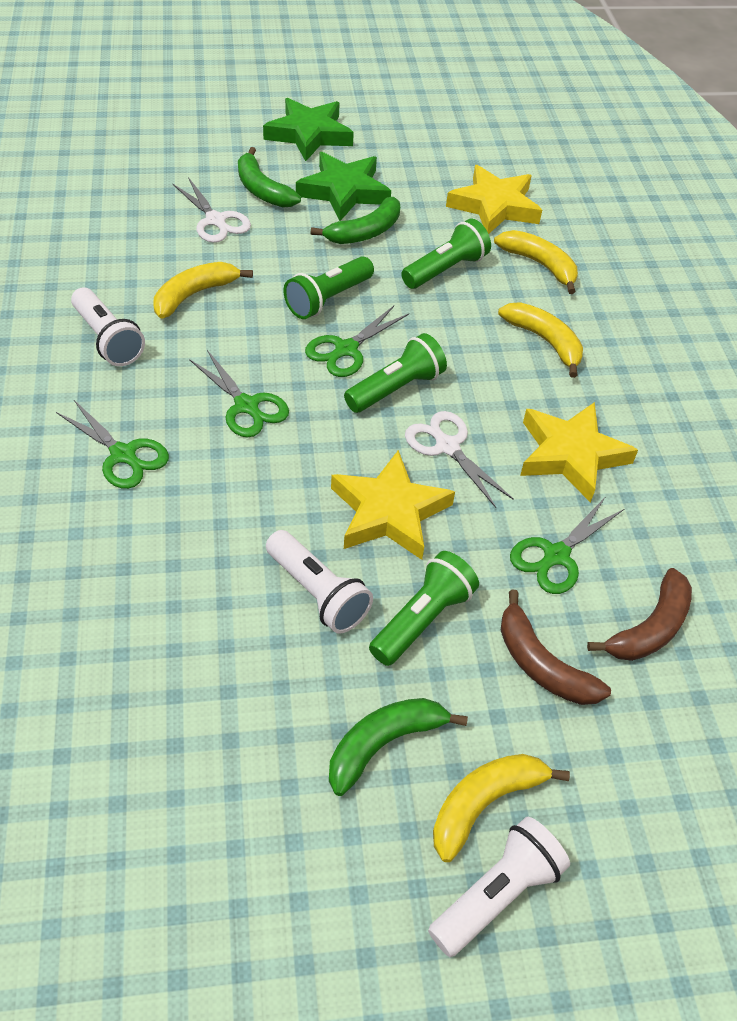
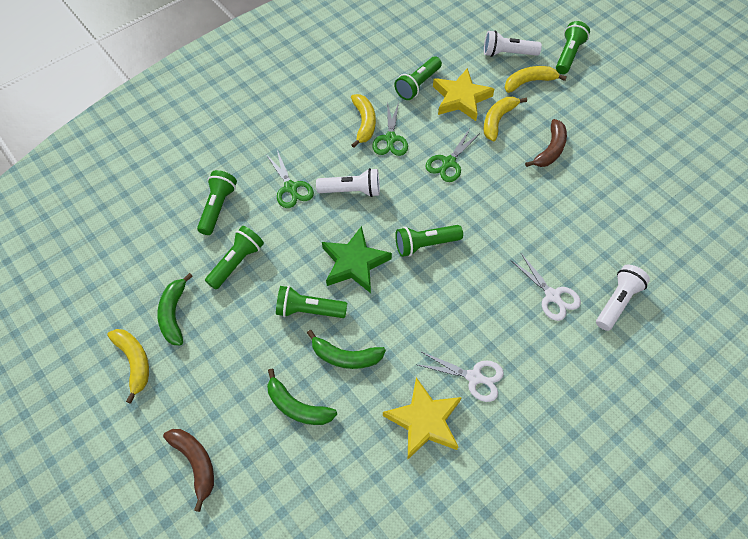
green flashlight: 4 -> 6
green scissors: 4 -> 3
green star: 2 -> 1
yellow star: 3 -> 2

